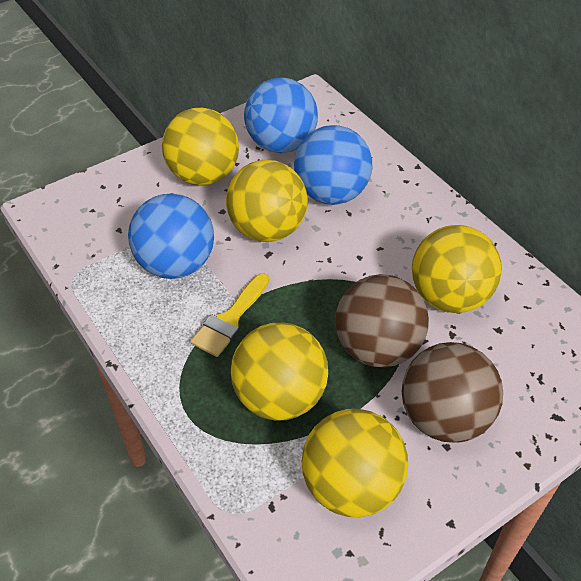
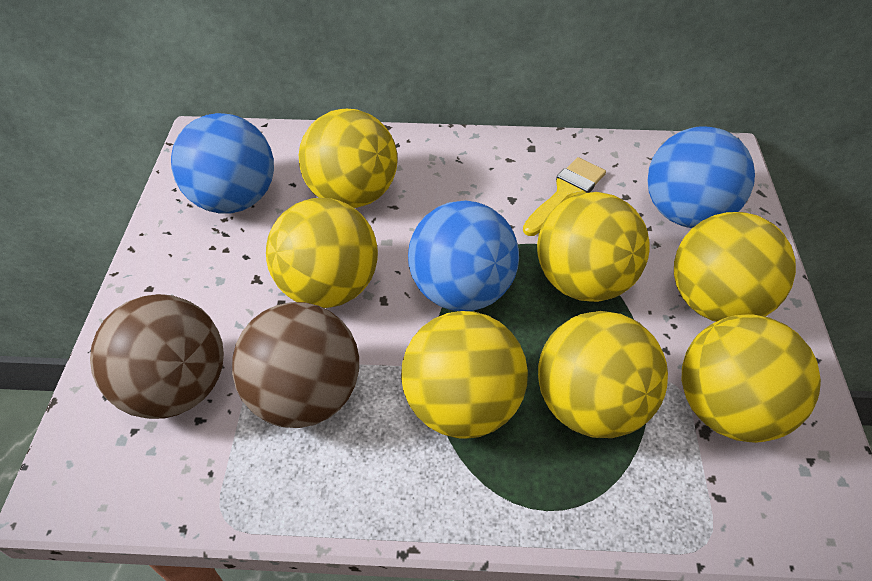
yellow ball: 5 -> 7

